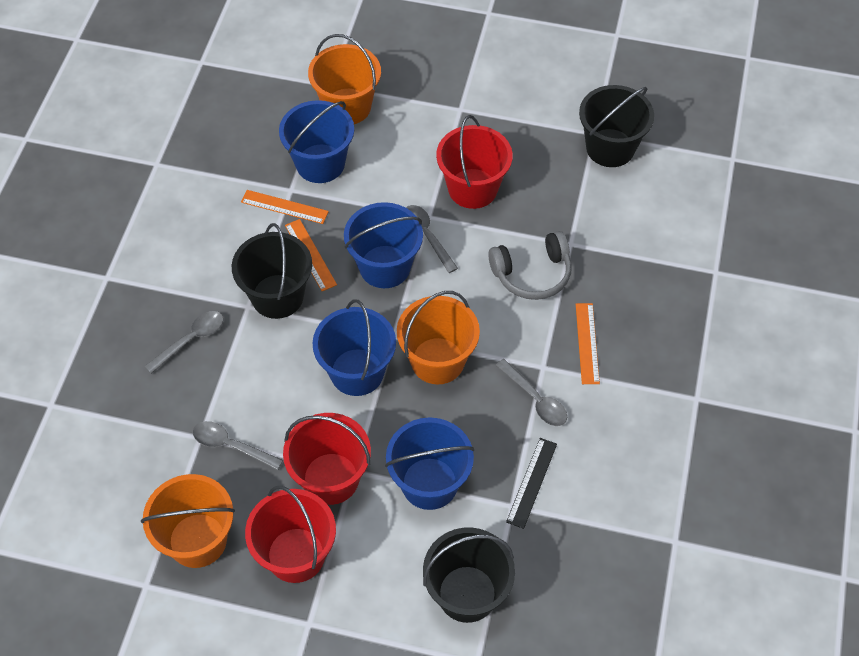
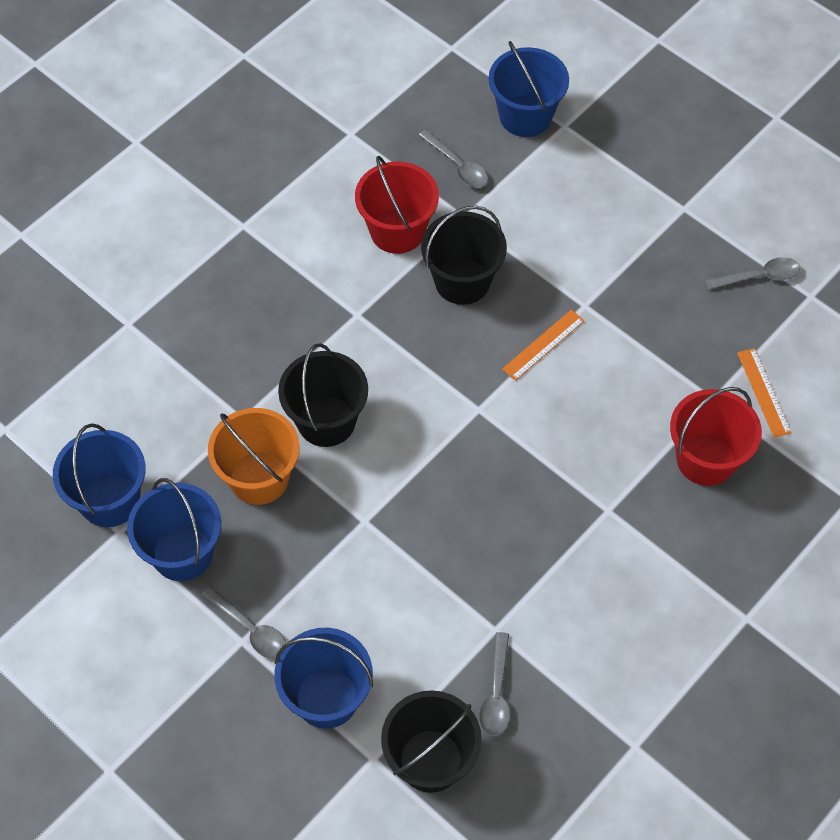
black ruler: 1 -> 0
grey headphones: 1 -> 0
orange bucket: 3 -> 1
orange ruler: 3 -> 2
red bucket: 3 -> 2

